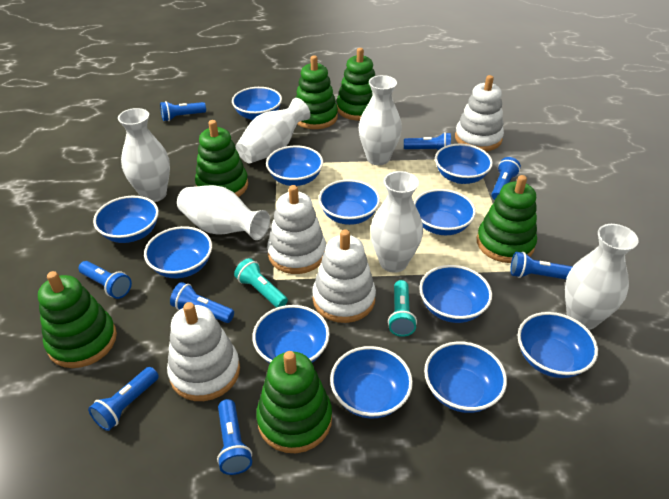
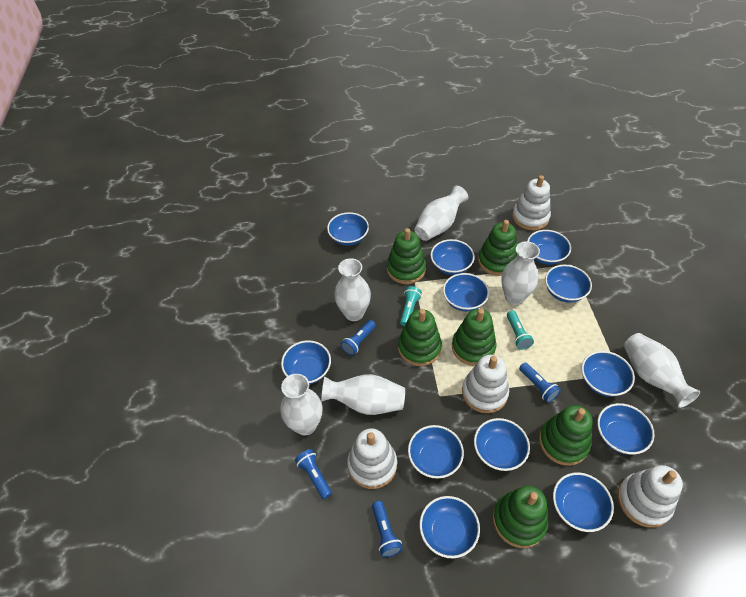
blue flashlight: 8 -> 4

